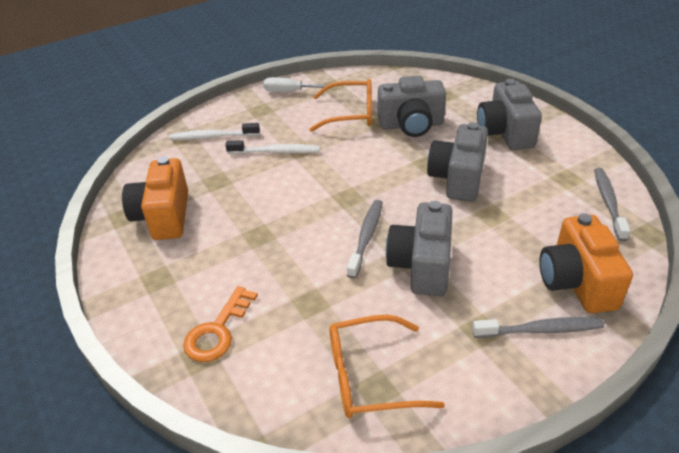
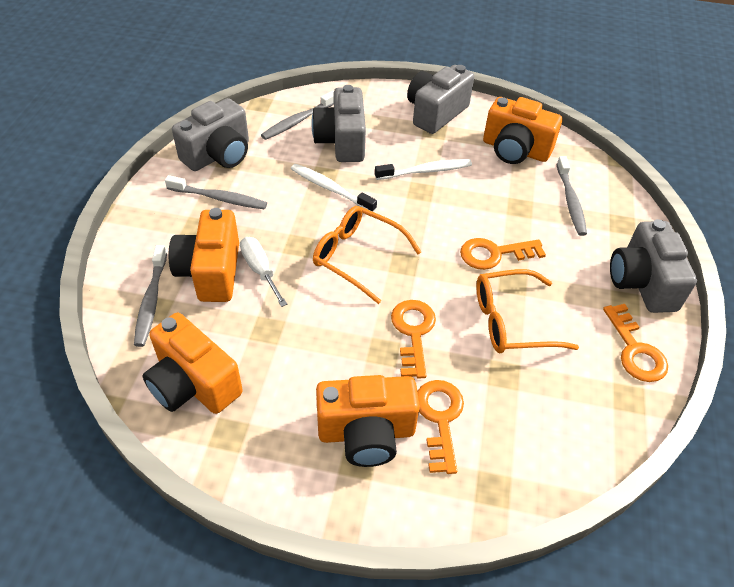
grey toothbrush: 3 -> 4
orange camera: 2 -> 4
orange key: 1 -> 4

